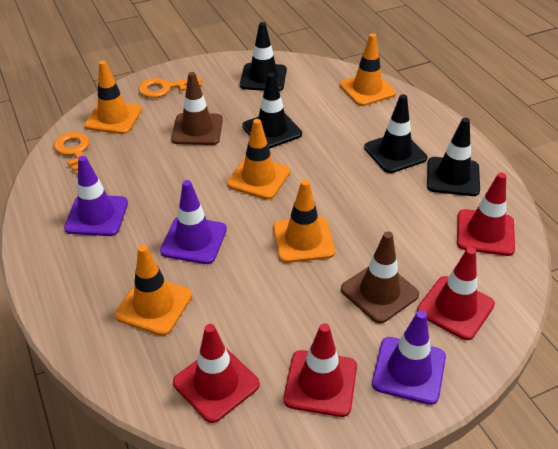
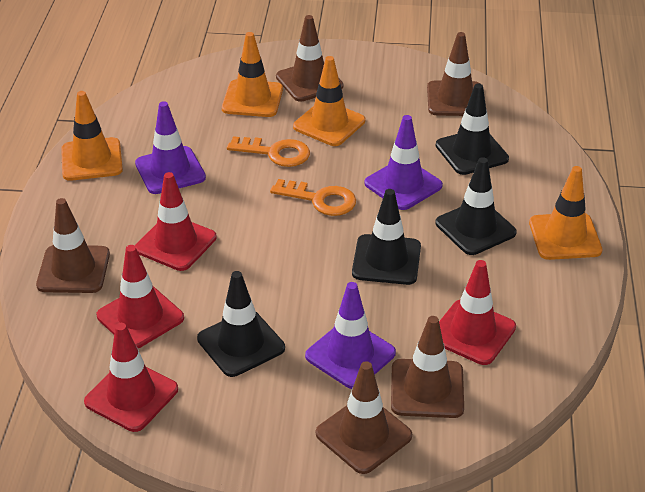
brown traffic cone: 2 -> 5
orange traffic cone: 5 -> 4

